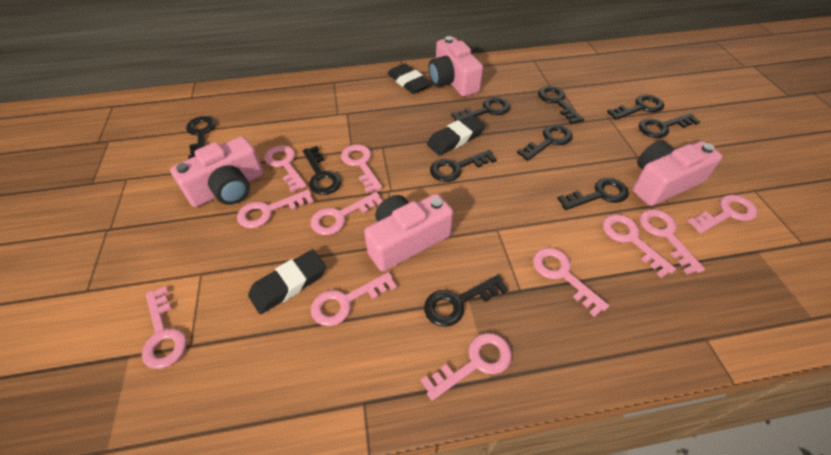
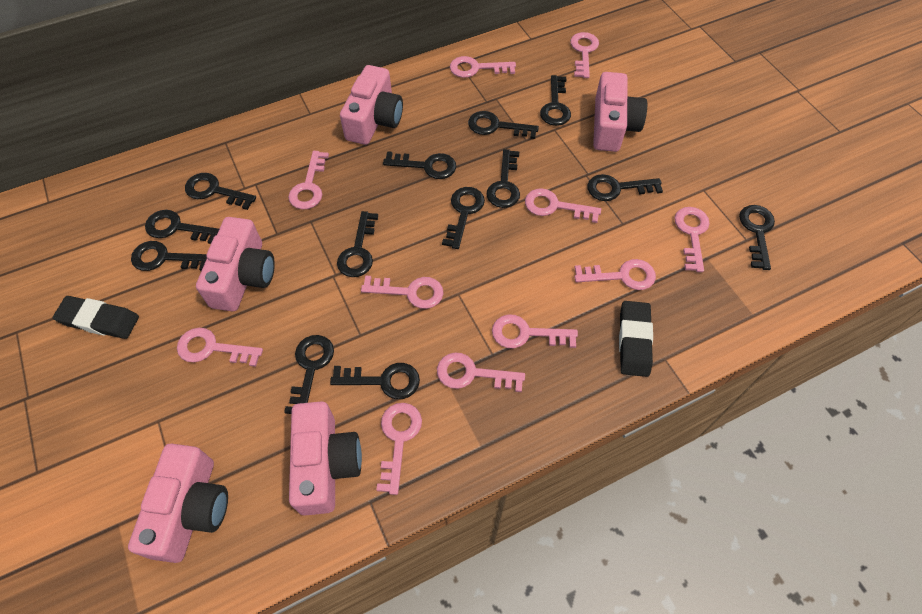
black eraser: 3 -> 2
black key: 10 -> 13
pink camera: 4 -> 5

